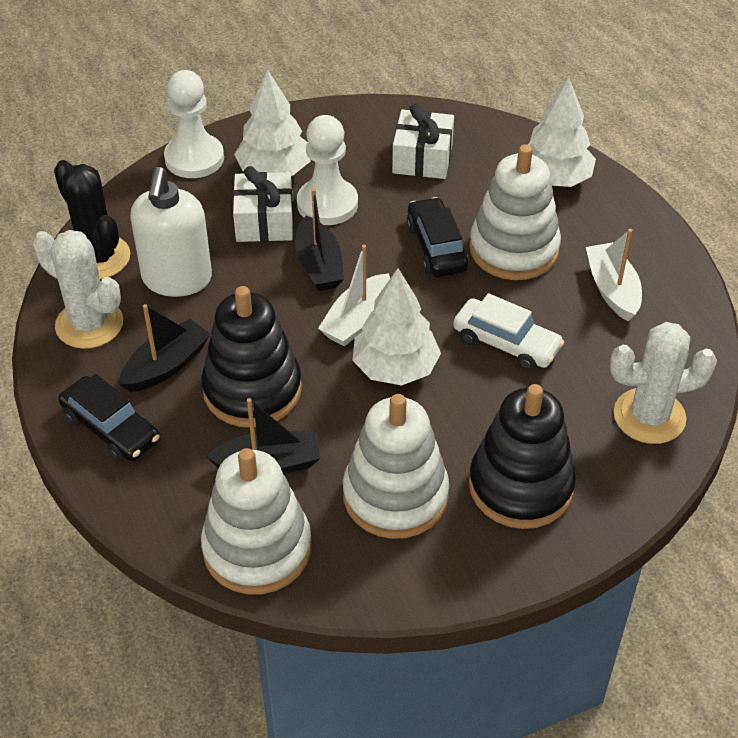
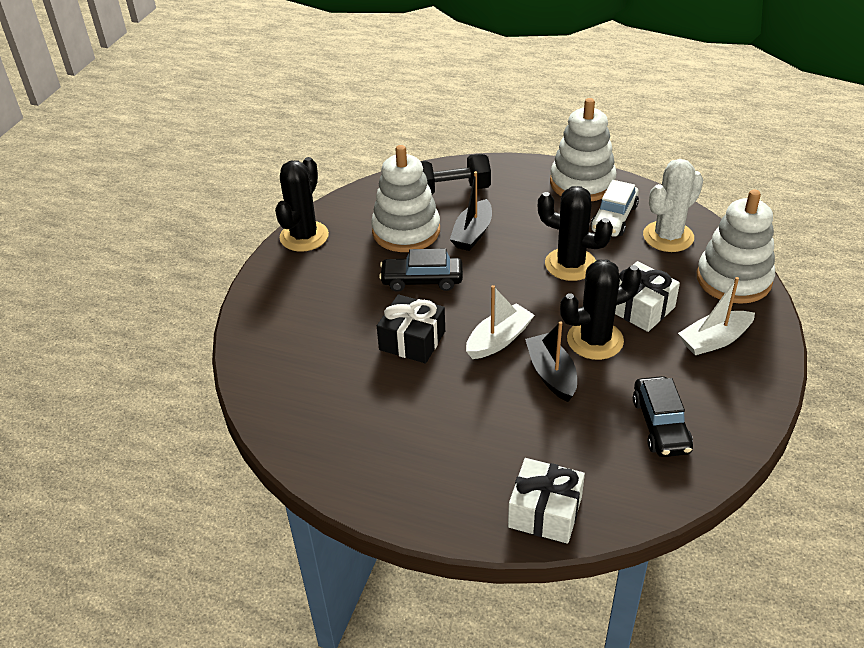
black boat: 3 -> 2
black cactus: 1 -> 3
black dumbbell: 0 -> 1
black gift: 0 -> 1
black stacking toy: 2 -> 0
white cactus: 2 -> 1
white pawn: 2 -> 0
white soap dispenser: 1 -> 0
white tree: 3 -> 0

